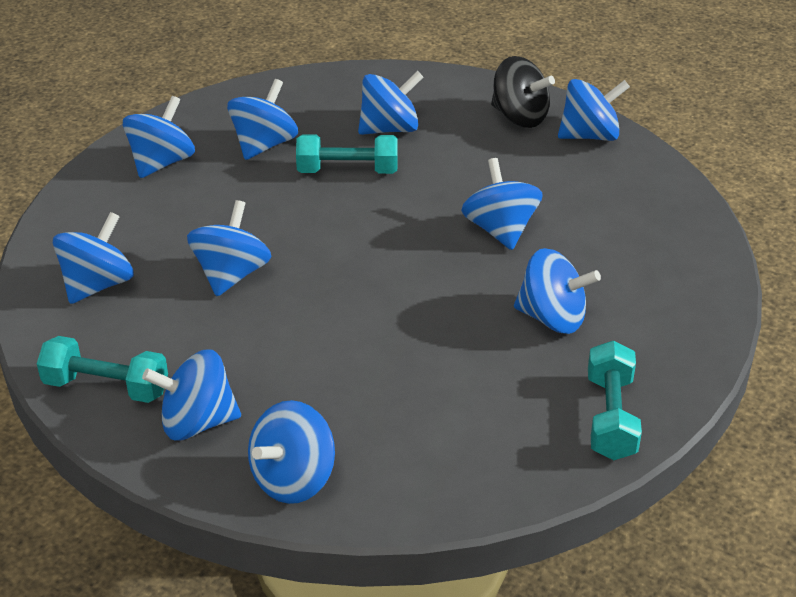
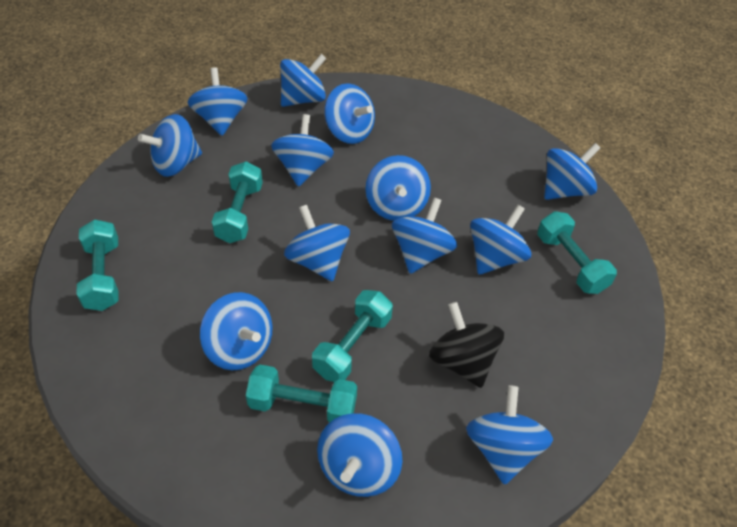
blue spinning top: 10 -> 13
turquoise dumbbell: 3 -> 5

